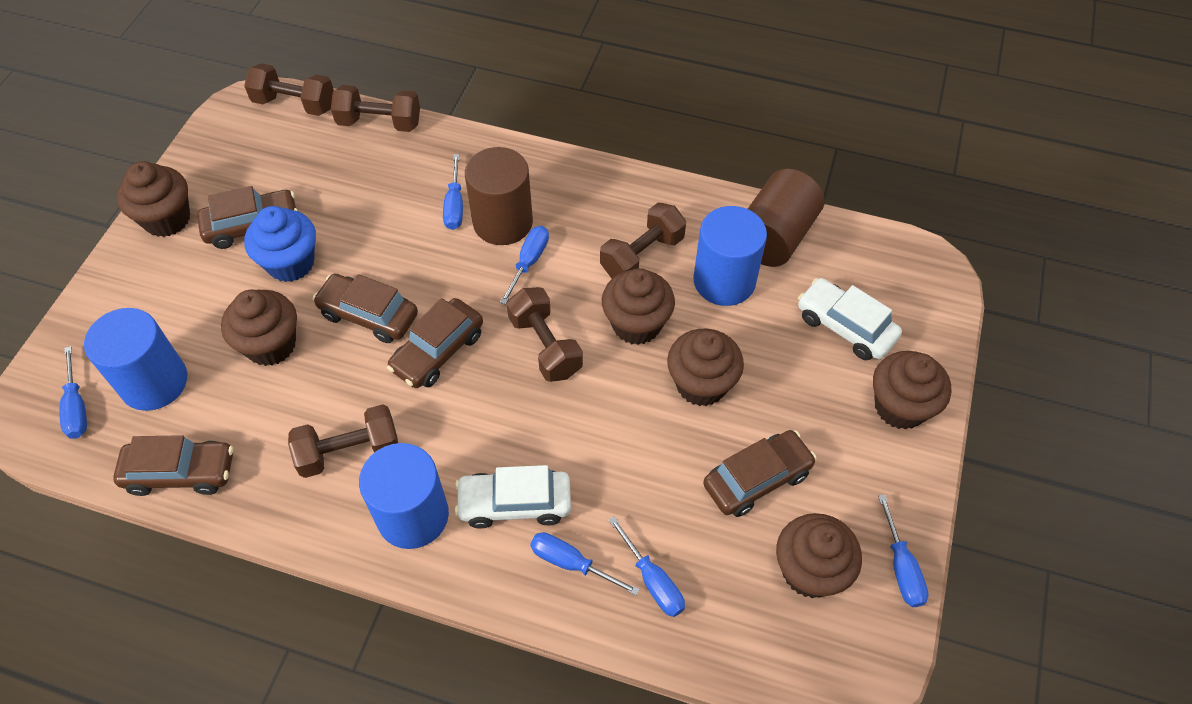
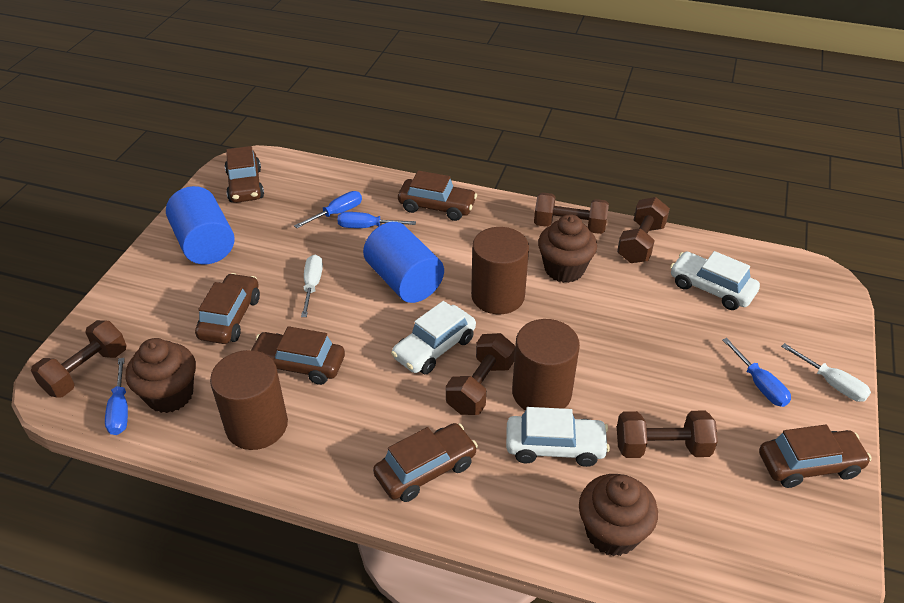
blue cupcake: 1 -> 0
blue cylinder: 3 -> 2
blue screwdriver: 6 -> 4
brown car: 5 -> 6
brown cupcake: 6 -> 3
brown cylinder: 2 -> 3
white car: 2 -> 3
white screwdriver: 0 -> 2

